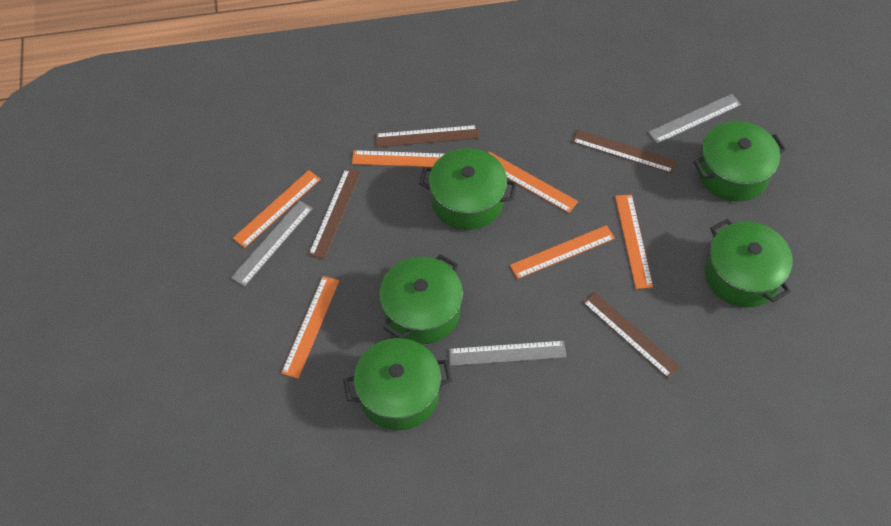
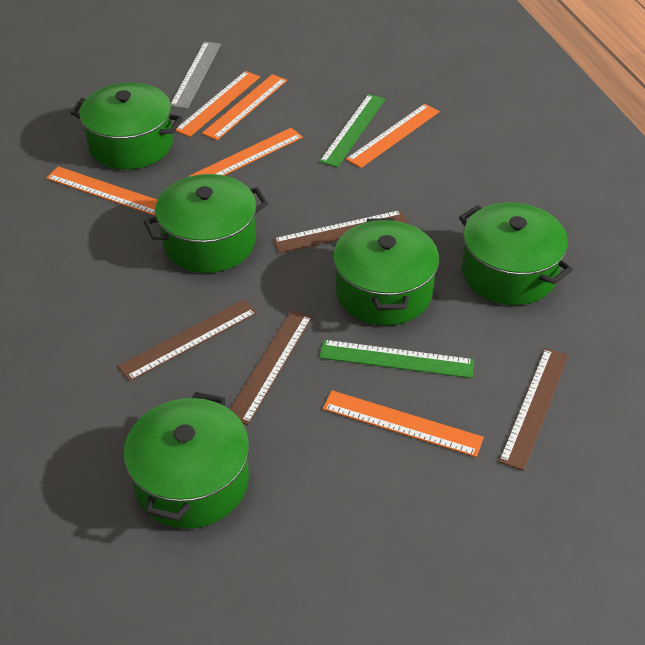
green ruler: 0 -> 2
grey ruler: 3 -> 1

